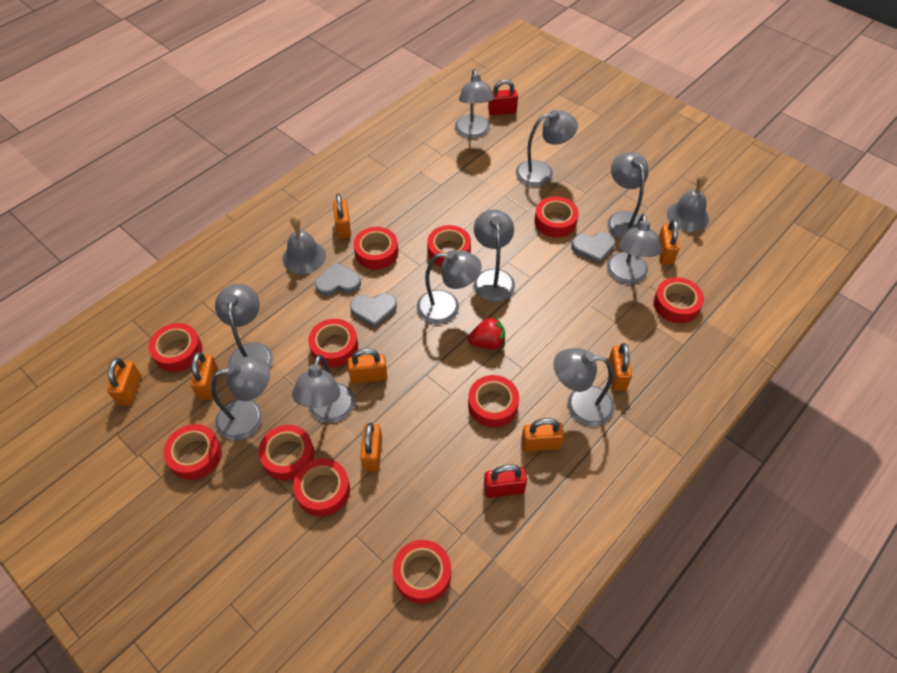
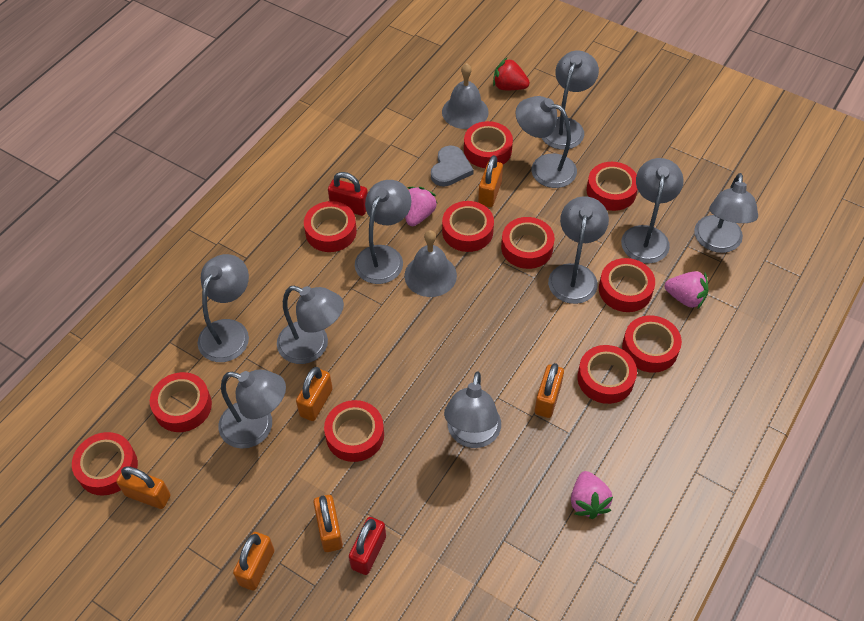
grey heart: 3 -> 1
orange padlock: 8 -> 6
pink strawberry: 0 -> 3

